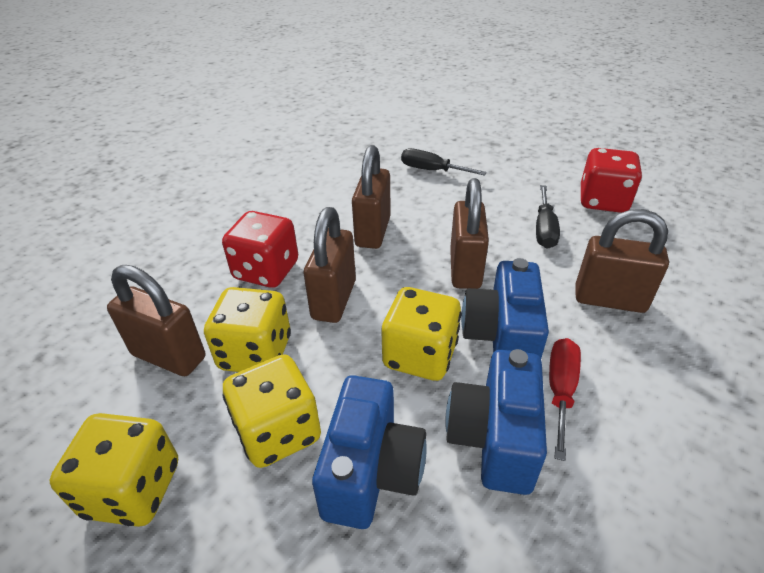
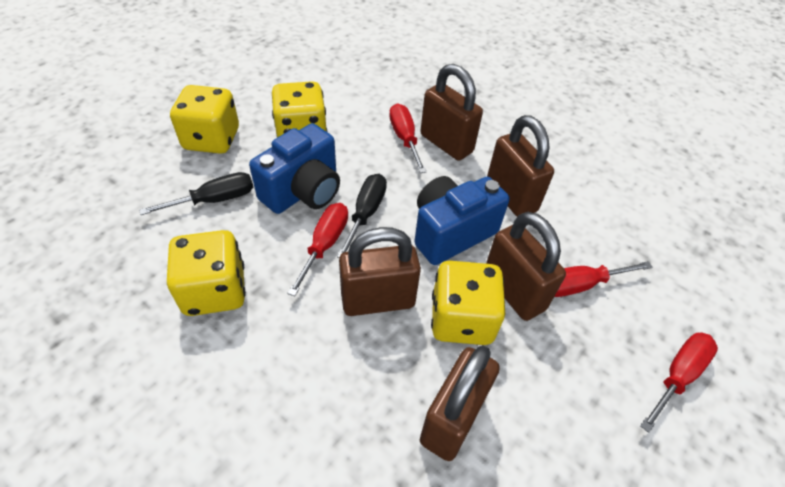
blue camera: 3 -> 2
red dice: 2 -> 0
red screwdriver: 1 -> 4

